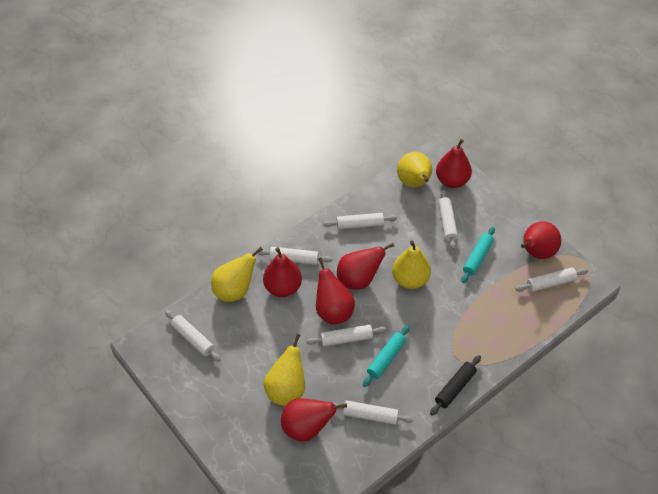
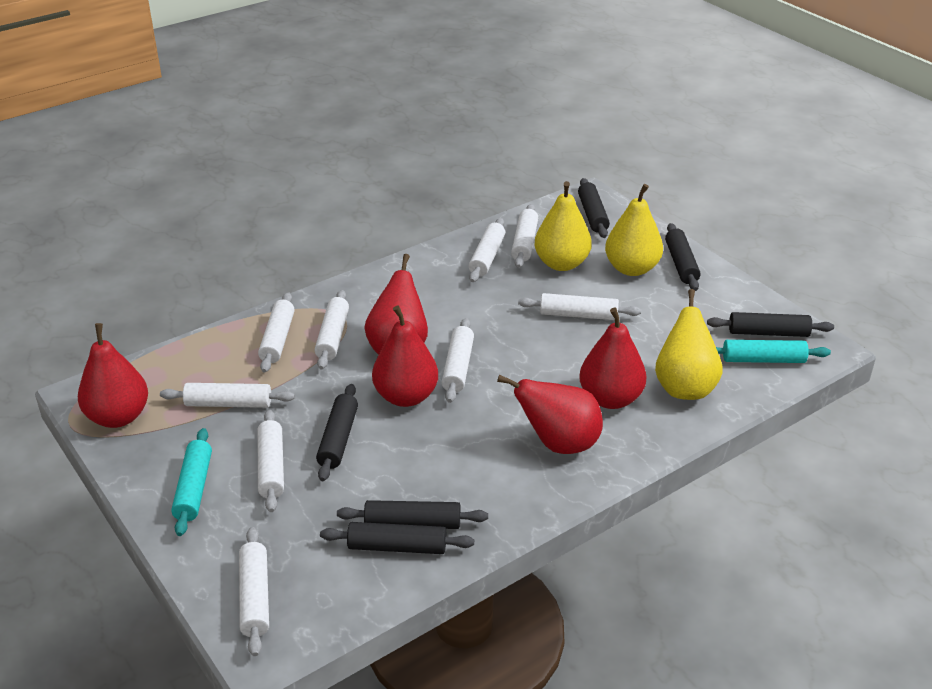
black rolling pin: 1 -> 6
red pear: 6 -> 5
white rolling pin: 7 -> 9
yellow pear: 4 -> 3

